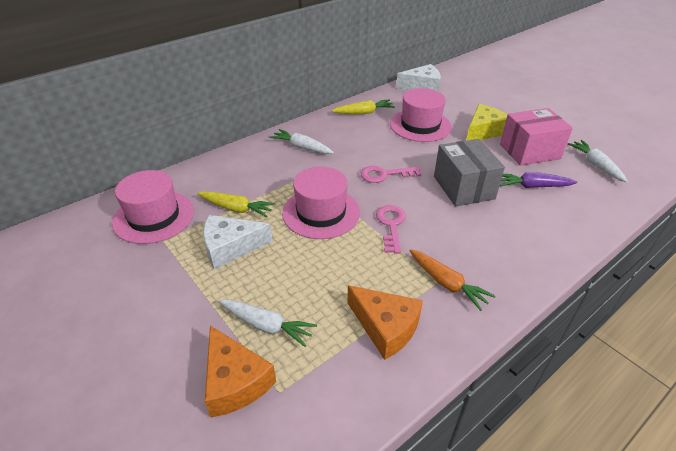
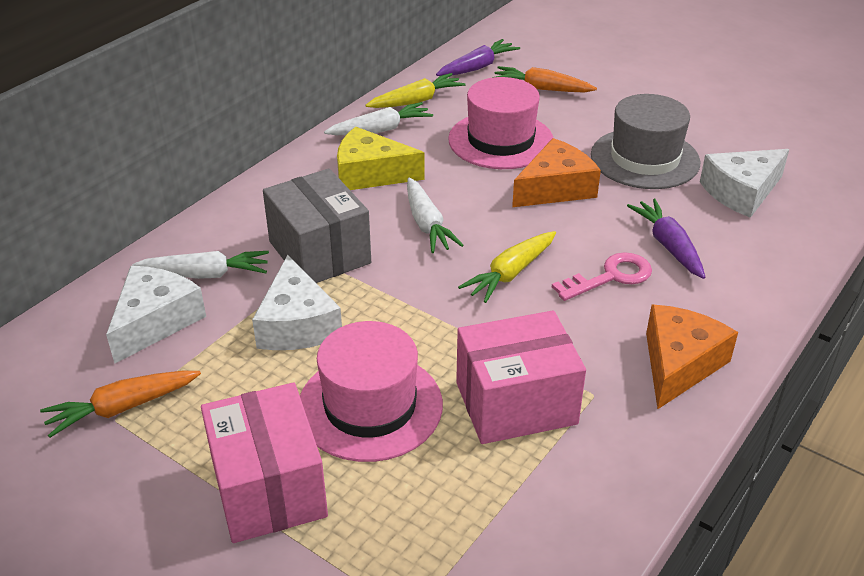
grey hat: 0 -> 1
orange carrot: 1 -> 2
pink box: 1 -> 2
pink hat: 3 -> 2
pink key: 2 -> 1
purple carrot: 1 -> 2
white cheese: 2 -> 3

